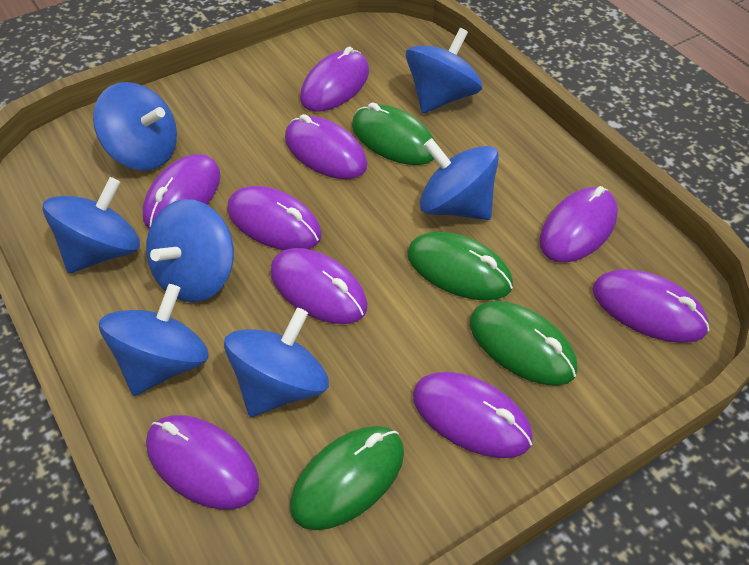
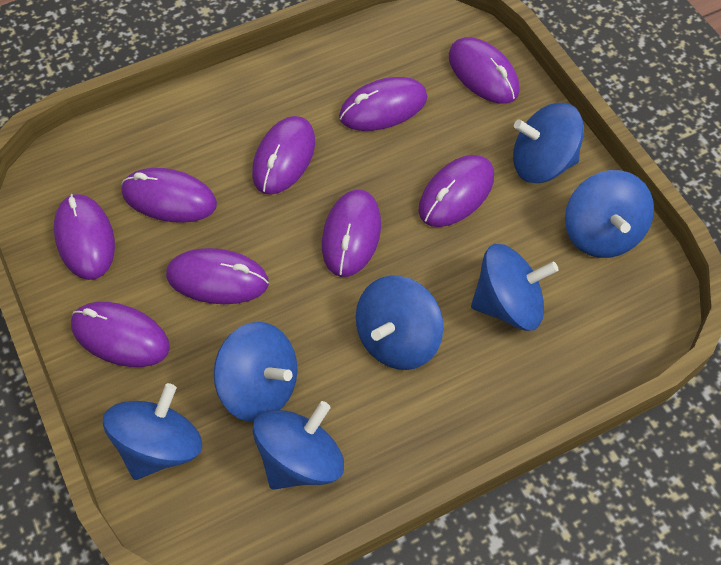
green mouse: 4 -> 0

